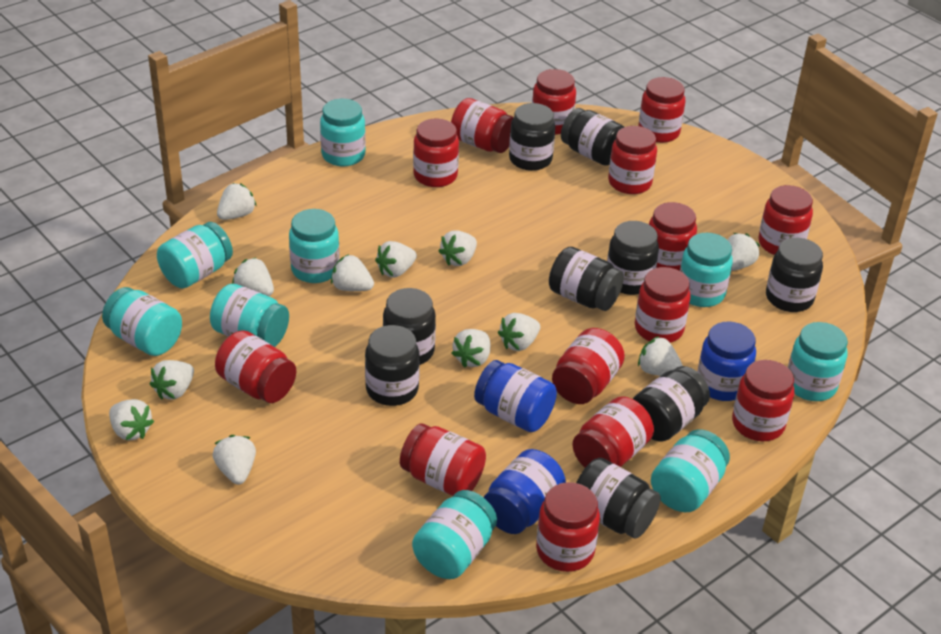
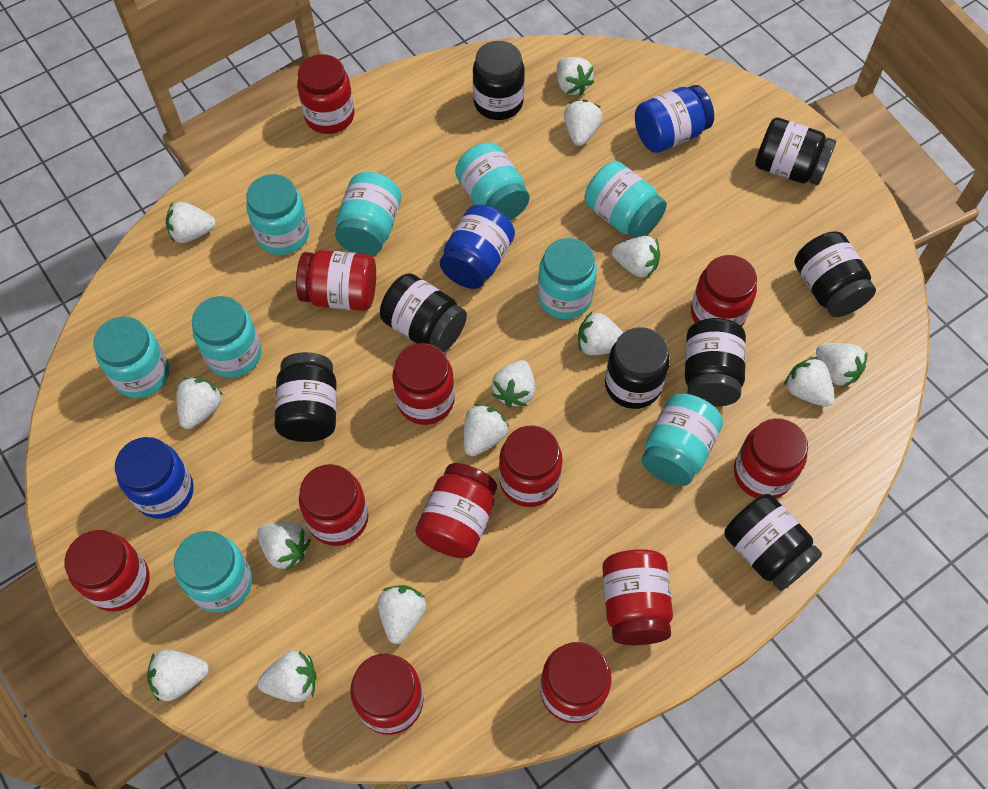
black jar: 9 -> 8
red jar: 14 -> 12
white strawberry: 12 -> 14

